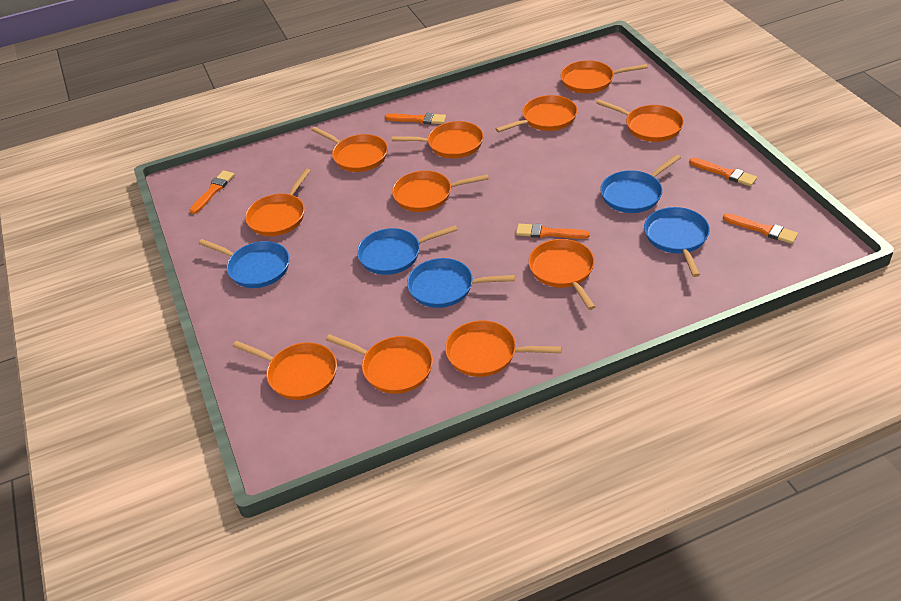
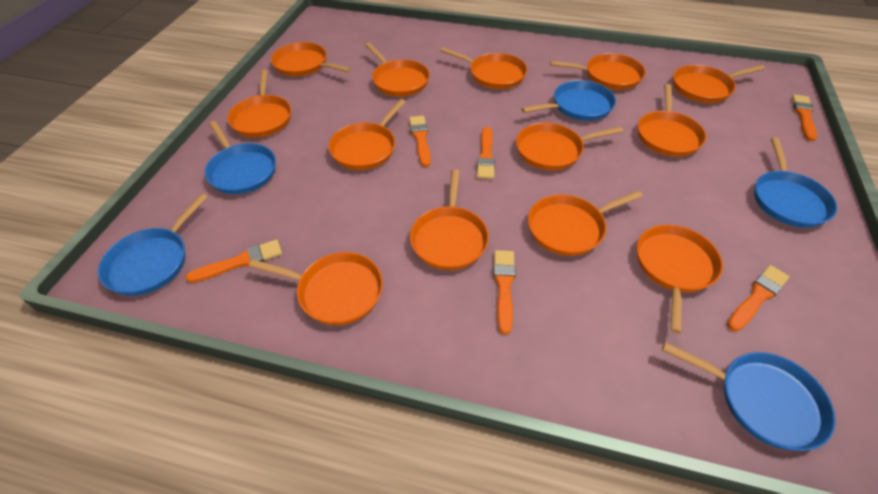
orange brush: 5 -> 6
orange pan: 11 -> 13

